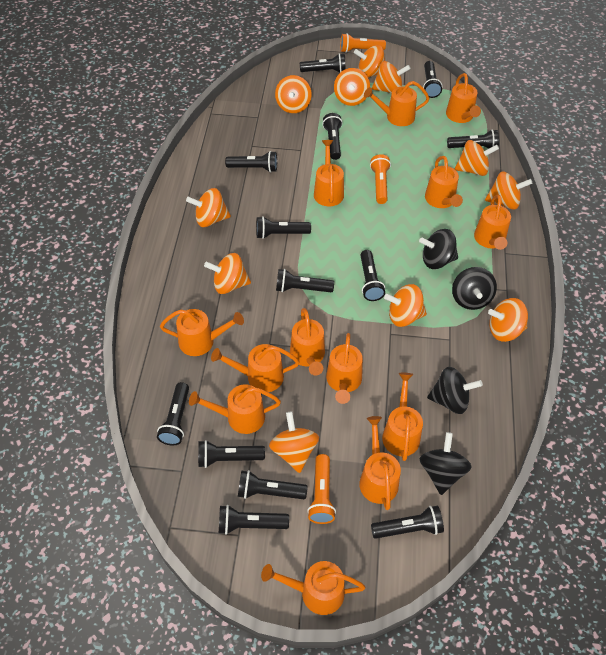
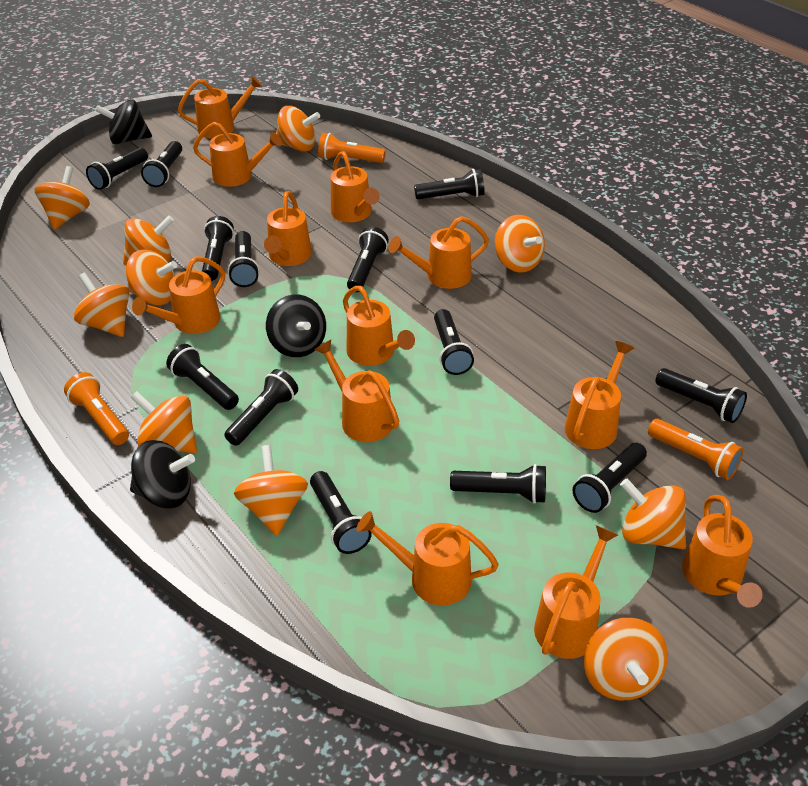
black spinning top: 4 -> 3
orange spinning top: 11 -> 10
orange watering can: 13 -> 12

